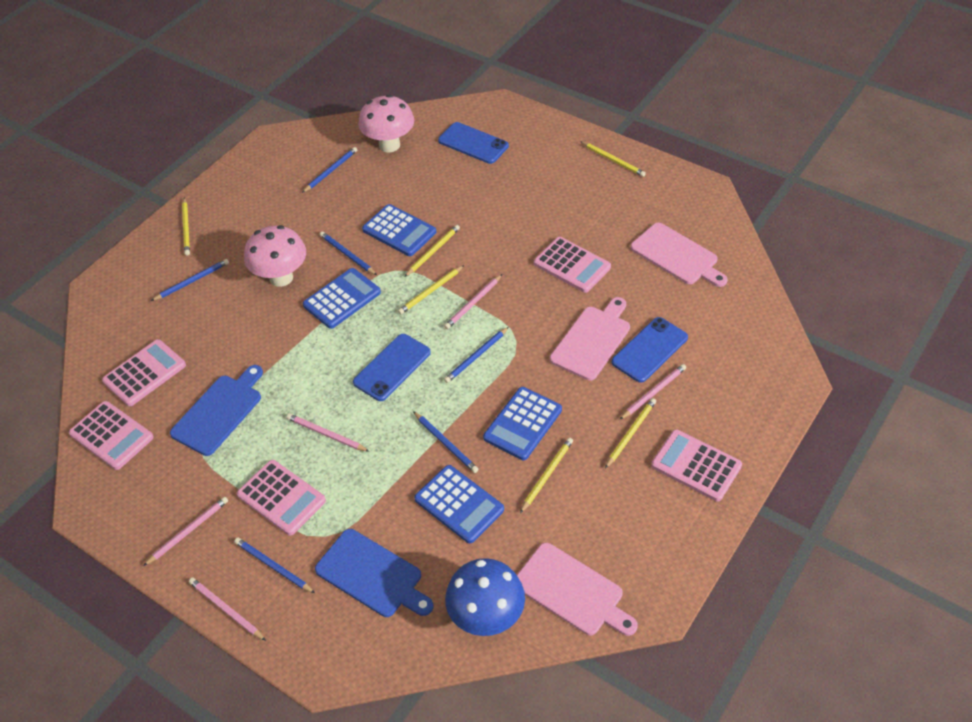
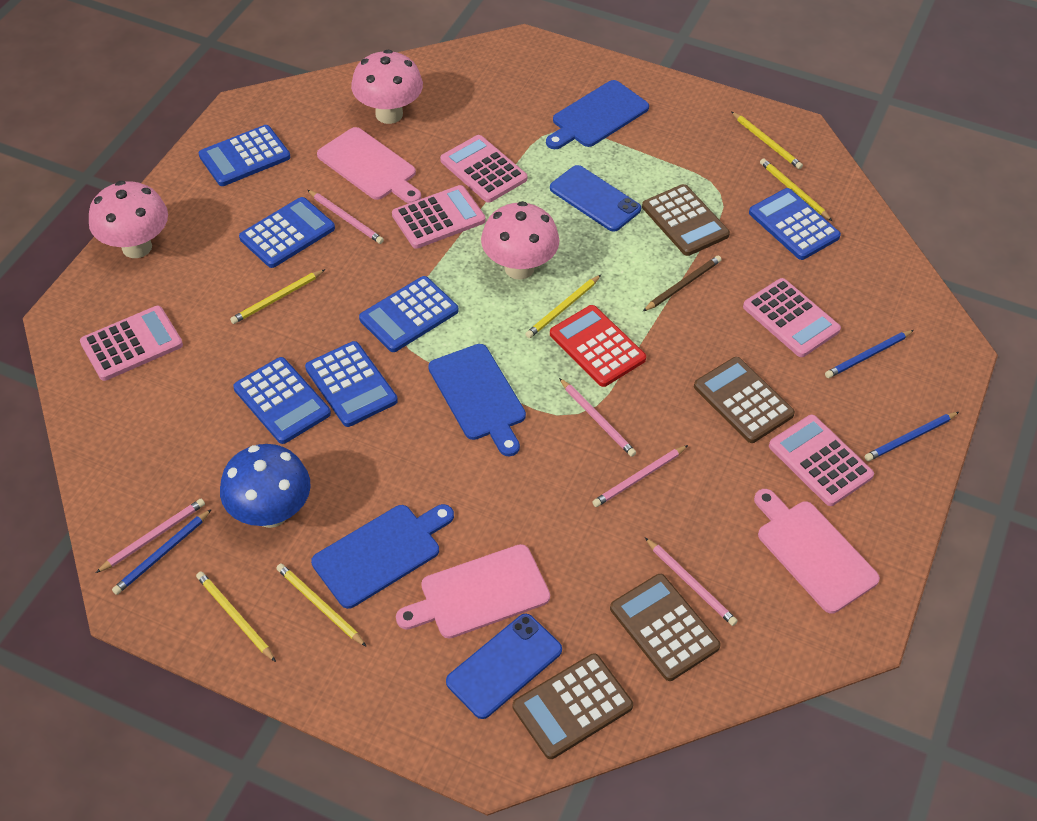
blue calculator: 4 -> 6
blue cutting board: 2 -> 3
blue pencil: 6 -> 3
blue phone: 3 -> 2
brown calculator: 0 -> 4
brown pencil: 0 -> 1
pink mushroom: 2 -> 3
red calculator: 0 -> 1

